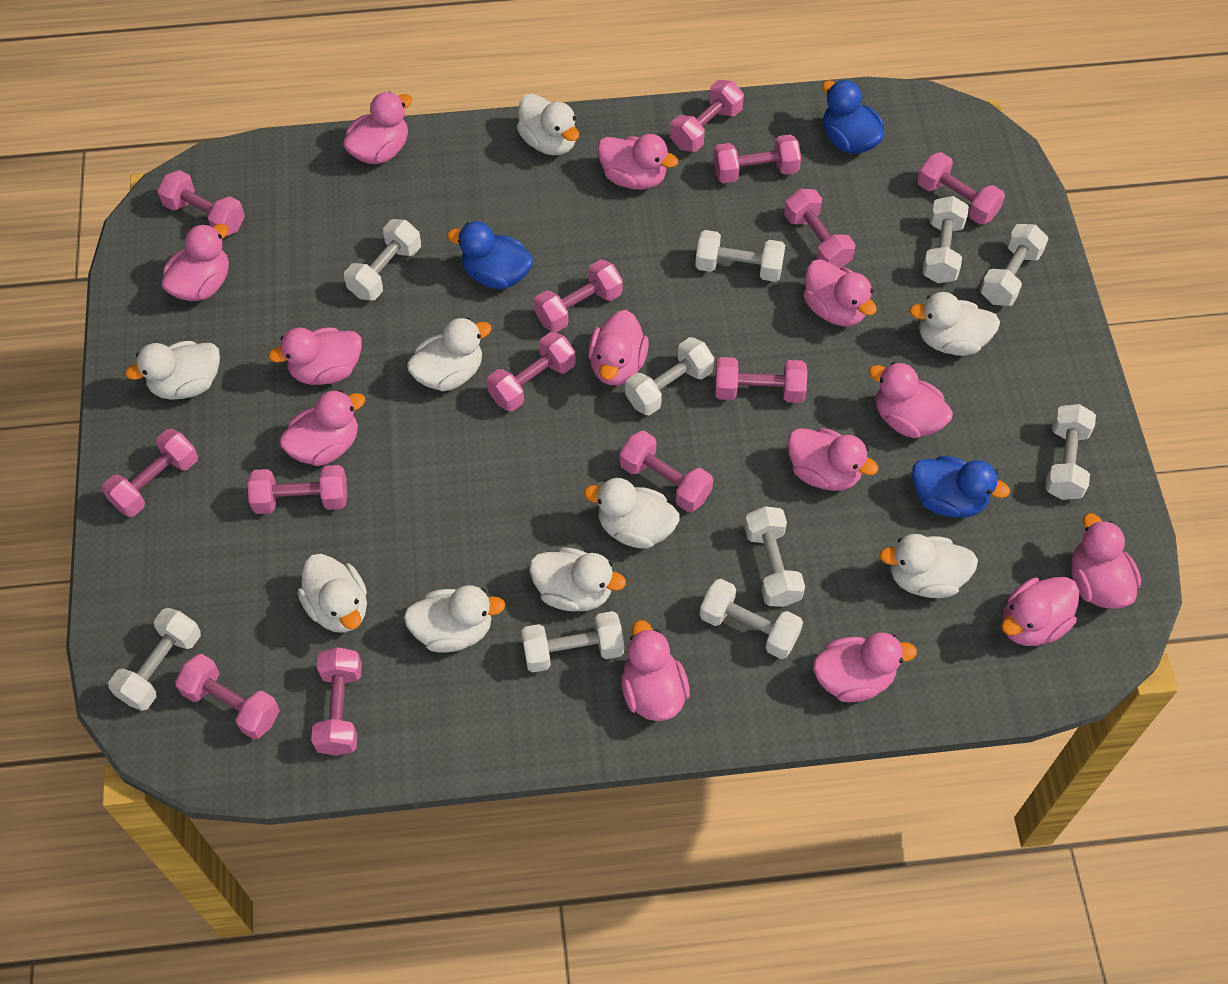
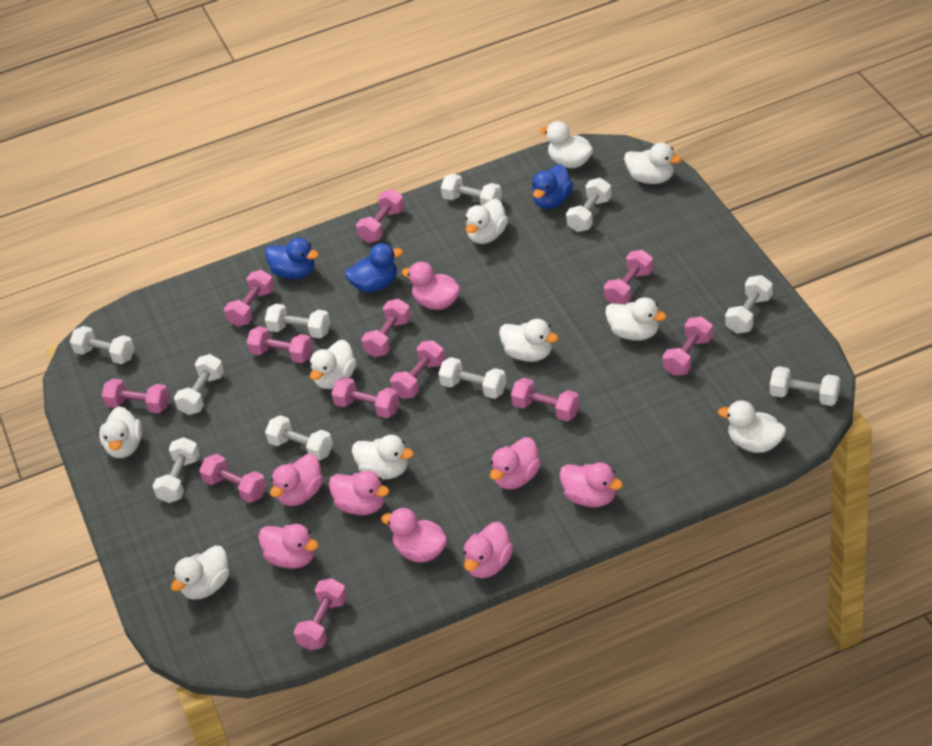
pink duck: 13 -> 8
pink dumbbell: 13 -> 12
white duck: 9 -> 10

